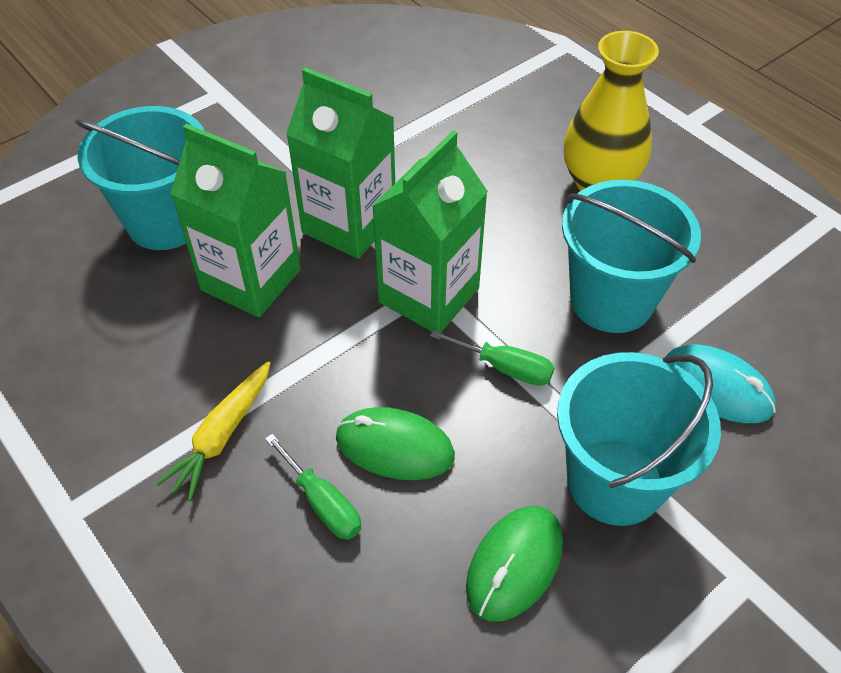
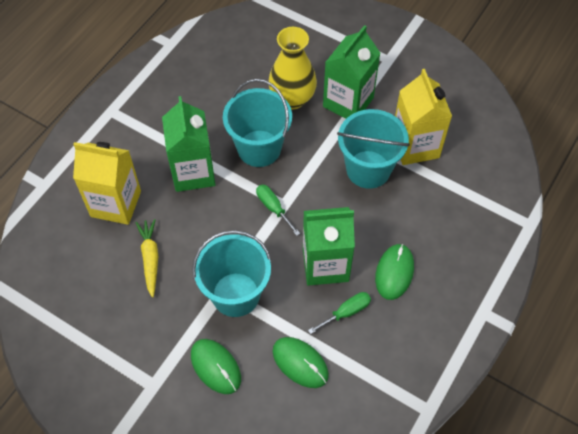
green mouse: 2 -> 3
turquoise mouse: 1 -> 0
yellow carton: 0 -> 2

